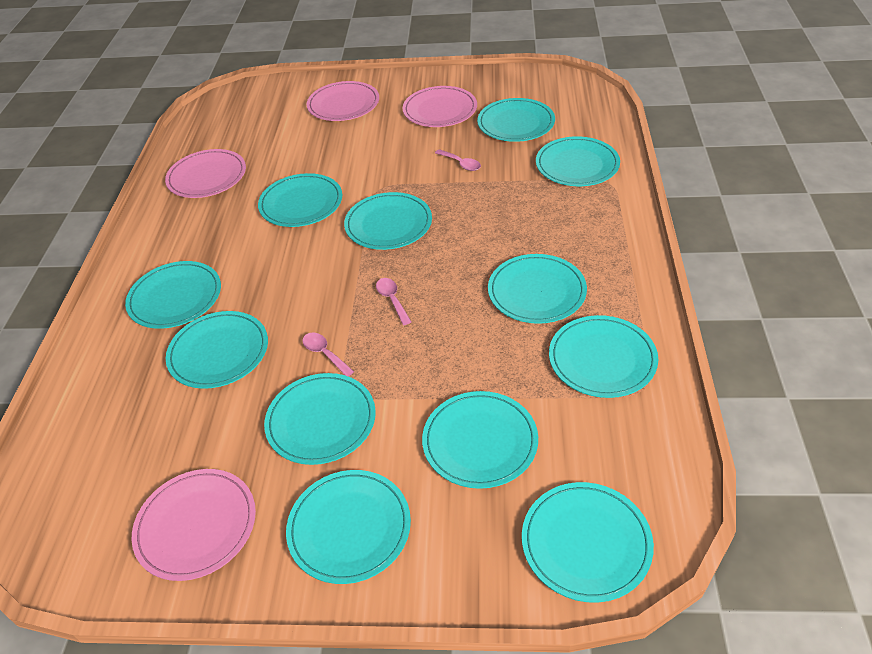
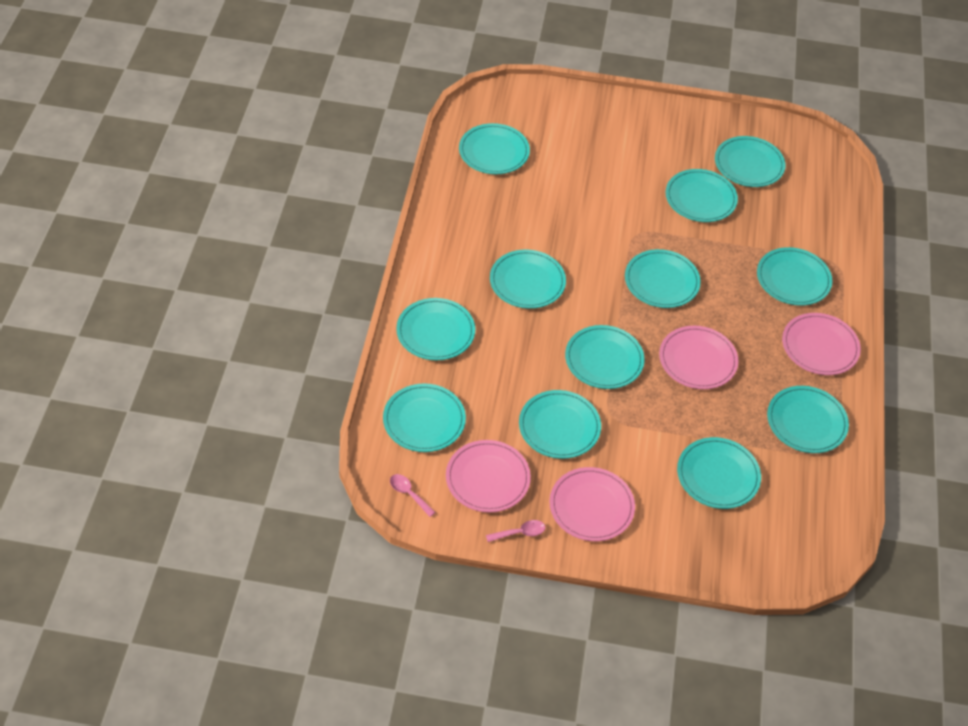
pink spoon: 3 -> 2

